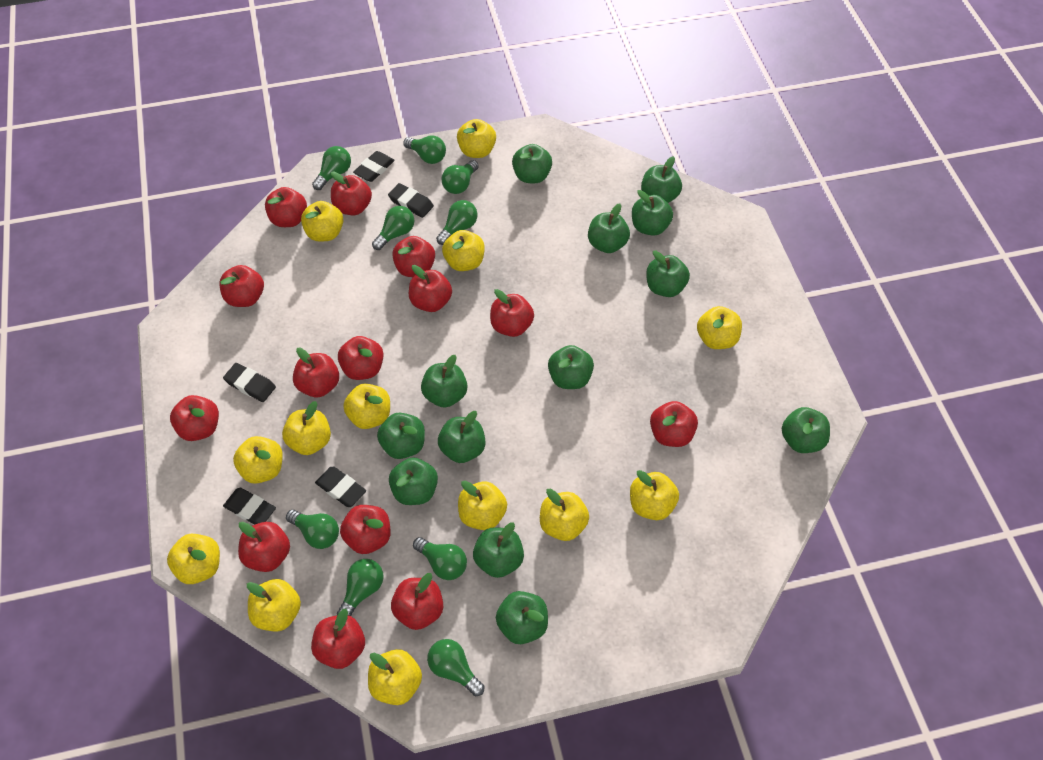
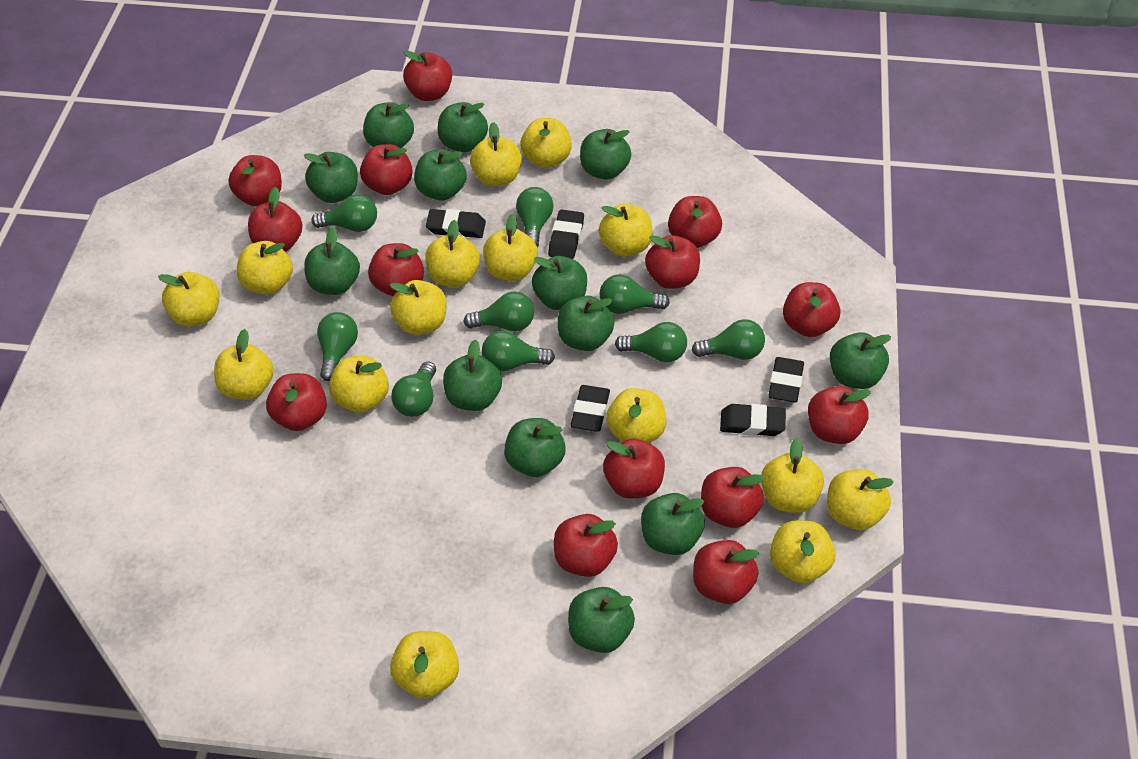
yellow apple: 13 -> 15

